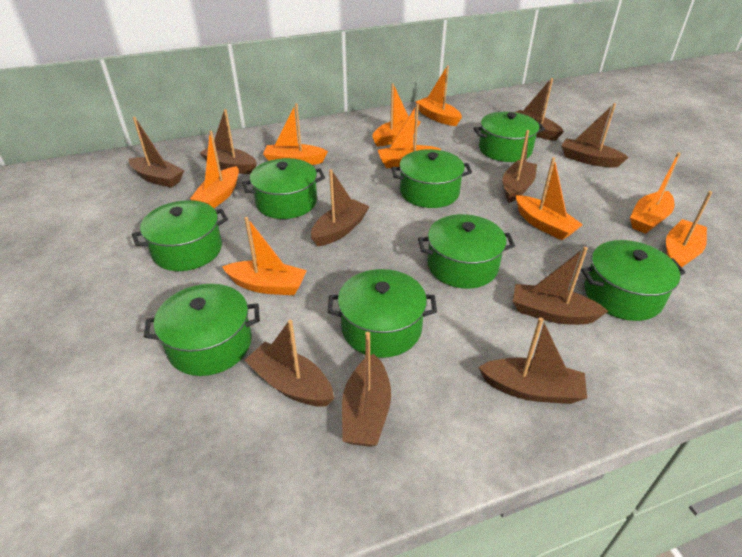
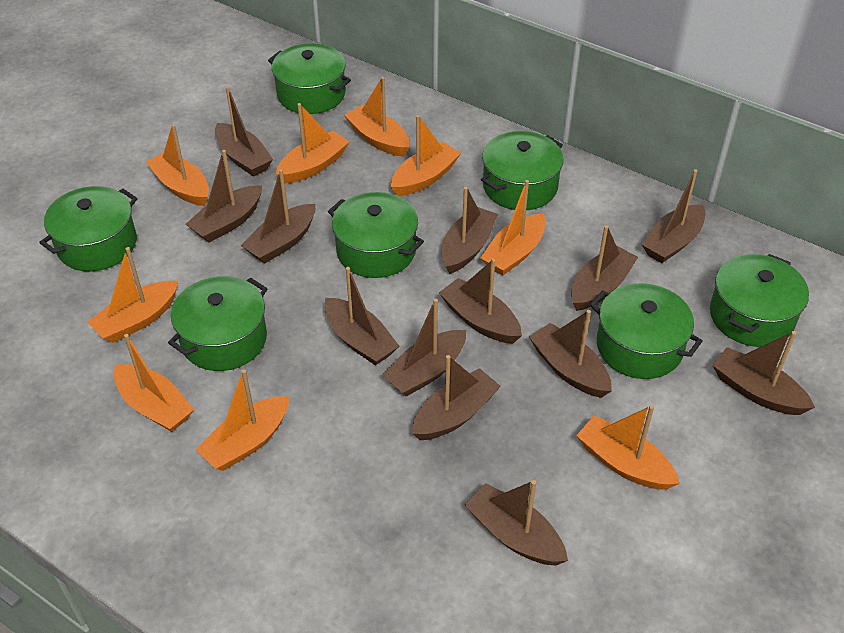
brown boat: 10 -> 13
green pot: 8 -> 7

